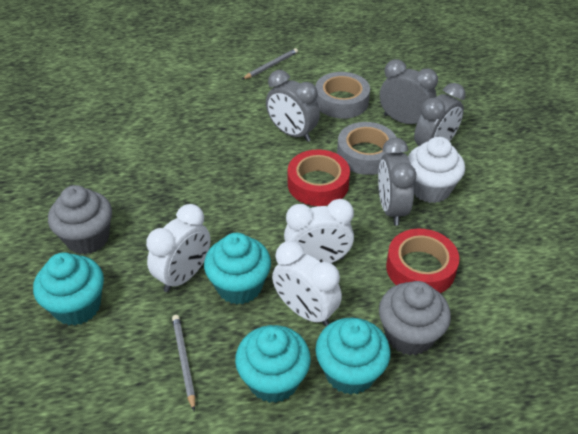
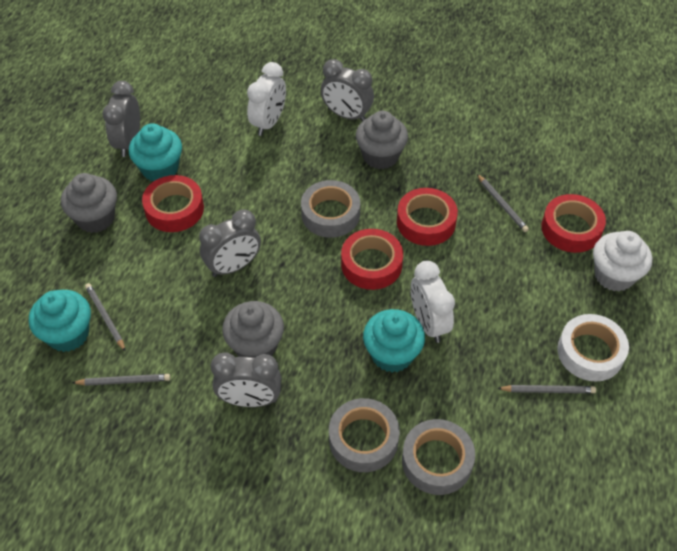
grey cupcake: 2 -> 3
grey pencil: 2 -> 4
grey tape: 2 -> 3
red tape: 2 -> 4
turquoise cupcake: 4 -> 3
white clock: 3 -> 2
white tape: 0 -> 1

